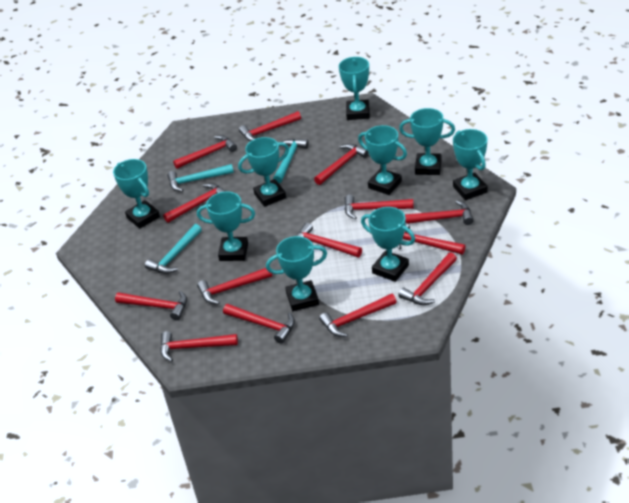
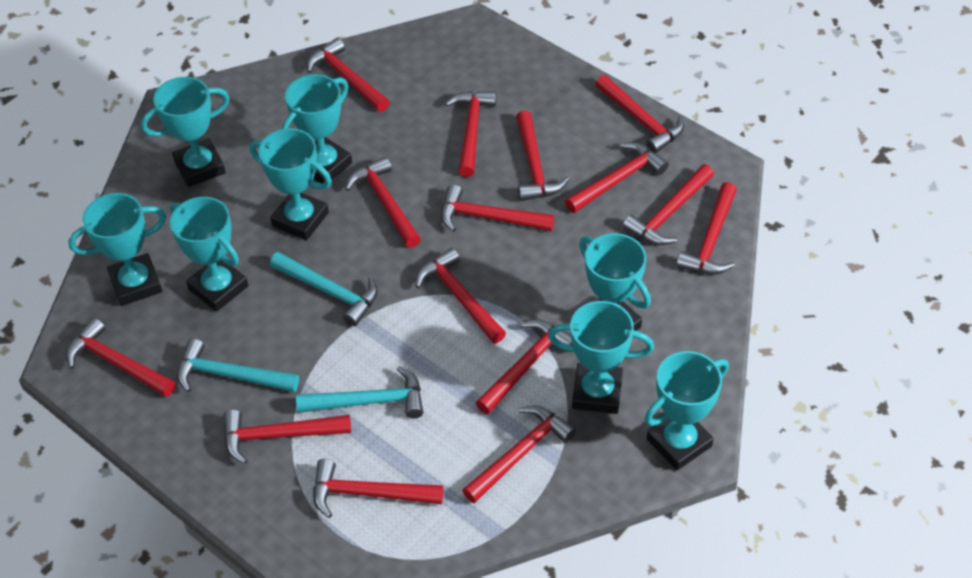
red hammer: 14 -> 15
turquoise trophy: 9 -> 8

